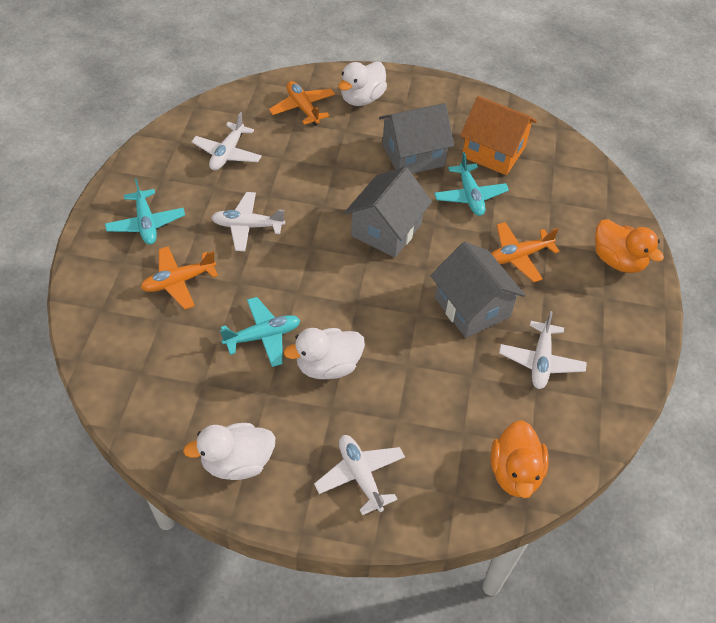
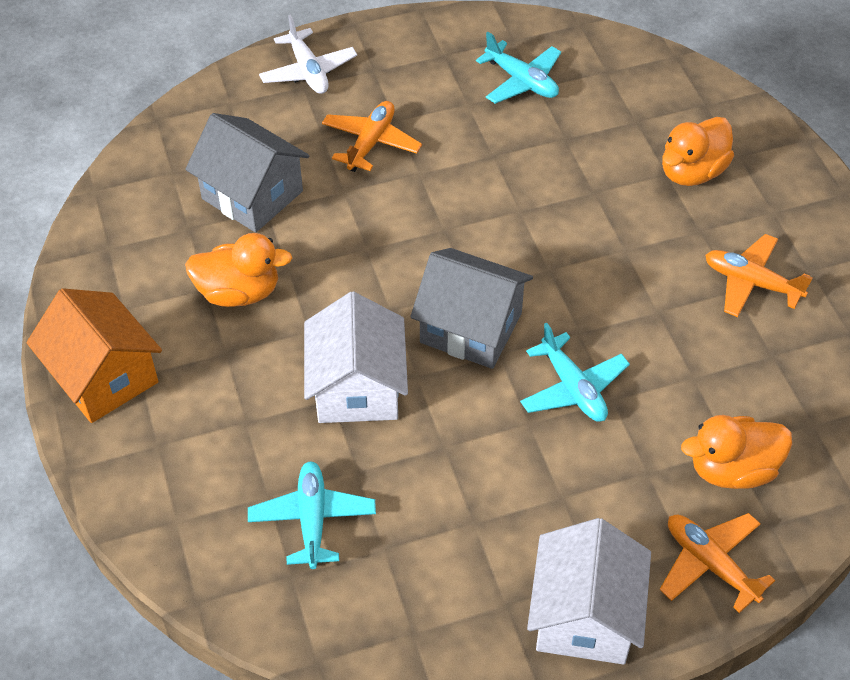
grey house: 3 -> 2
orange duck: 2 -> 3
white duck: 3 -> 0
white house: 0 -> 2
white plane: 4 -> 1

